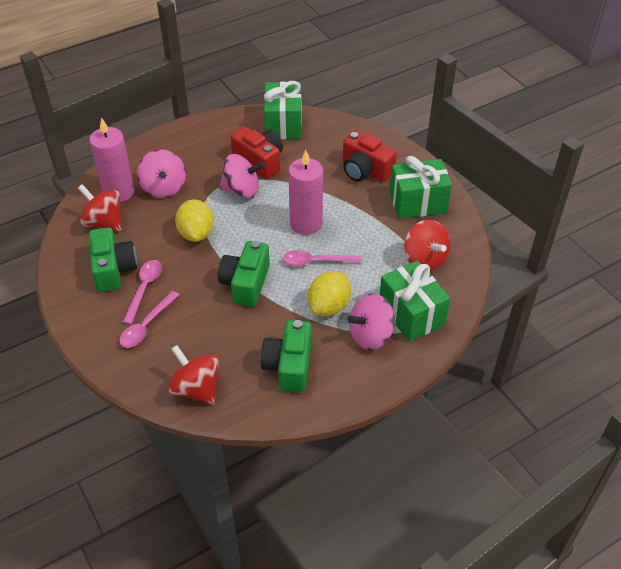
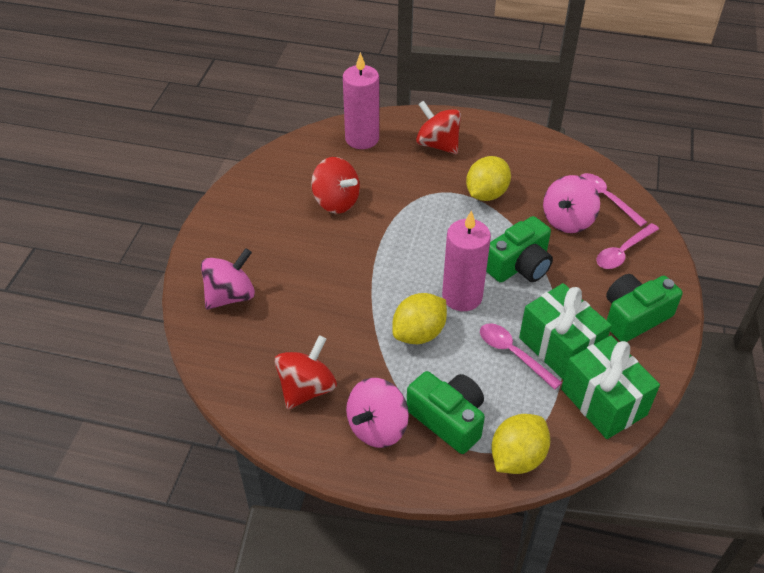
green gift: 3 -> 2
red camera: 2 -> 0
yellow lemon: 2 -> 3

